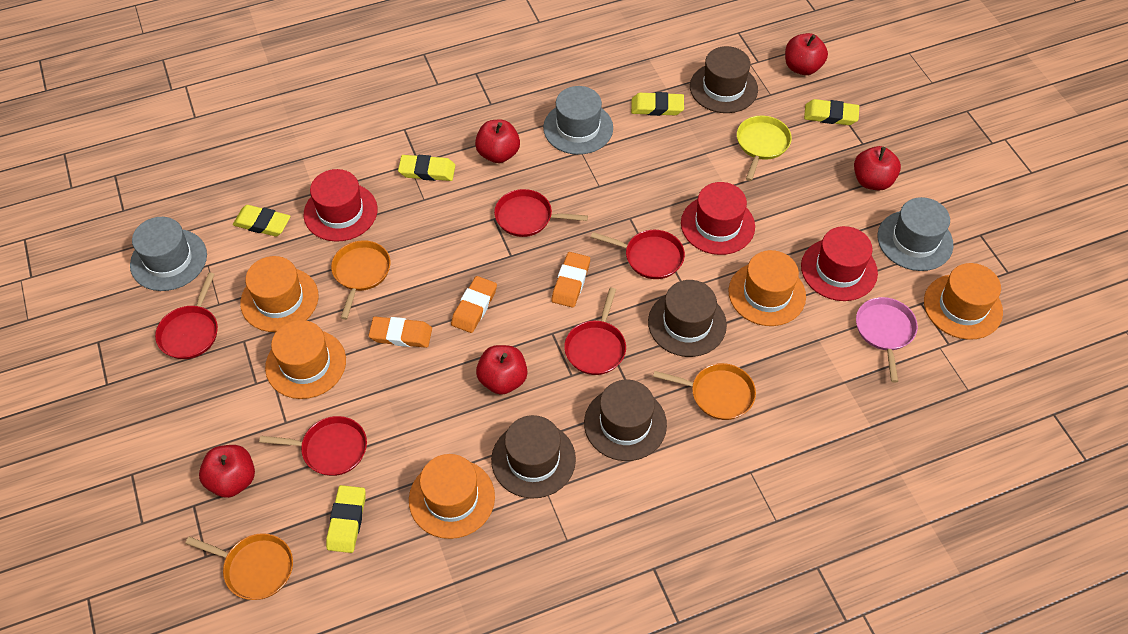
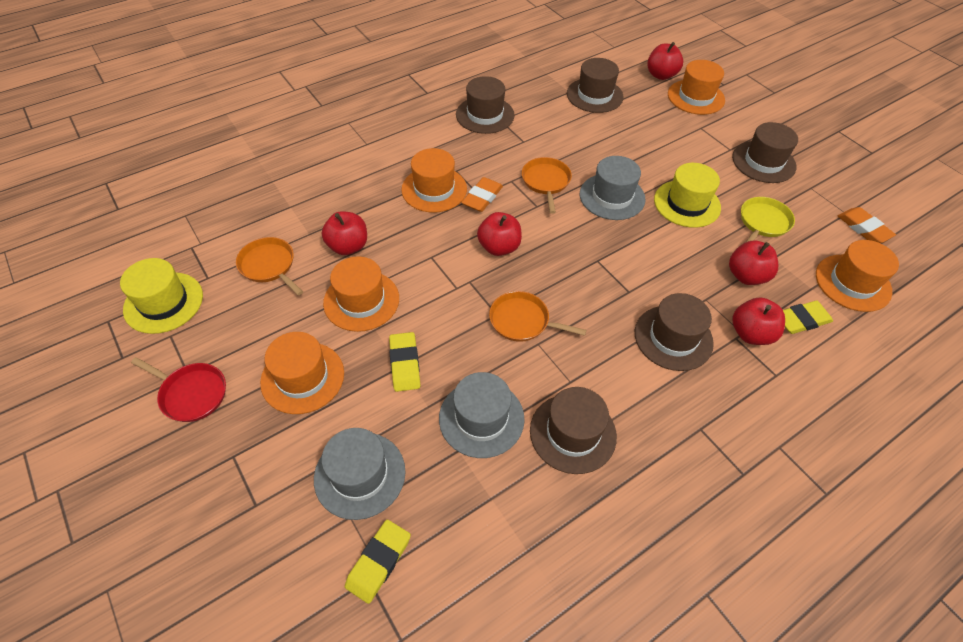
brown hat: 4 -> 5
orange eraser: 3 -> 2
pink pan: 1 -> 0
red hat: 3 -> 0
red pan: 5 -> 1
yellow eraser: 5 -> 3
yellow hat: 0 -> 2

